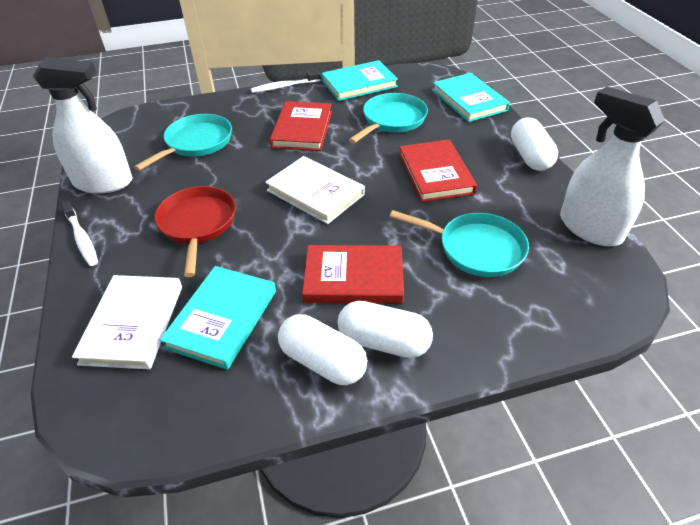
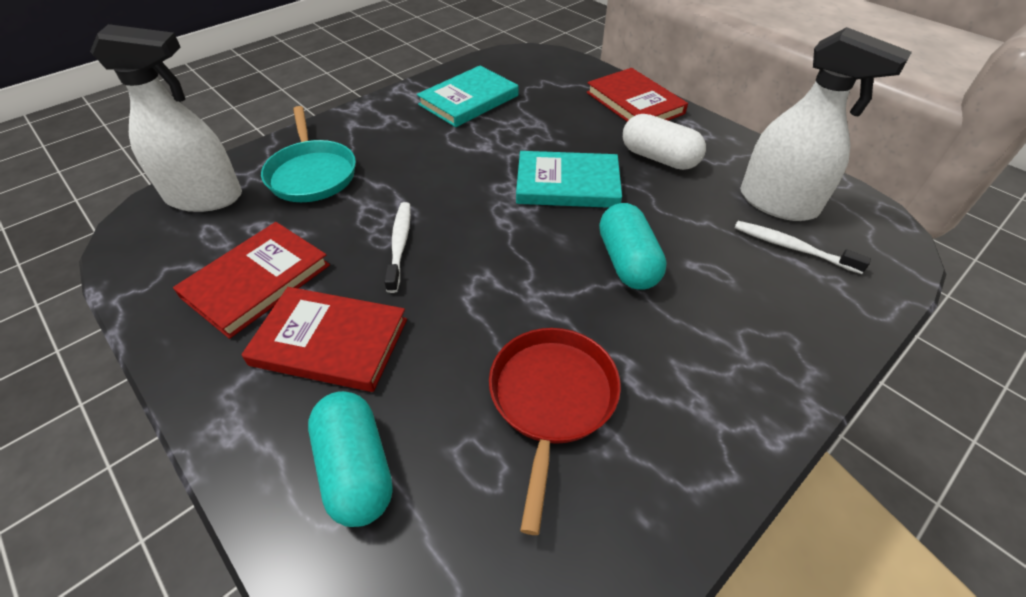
turquoise book: 3 -> 2
turquoise capsule: 0 -> 2
turquoise pan: 3 -> 1
white book: 2 -> 0
white capsule: 3 -> 1

